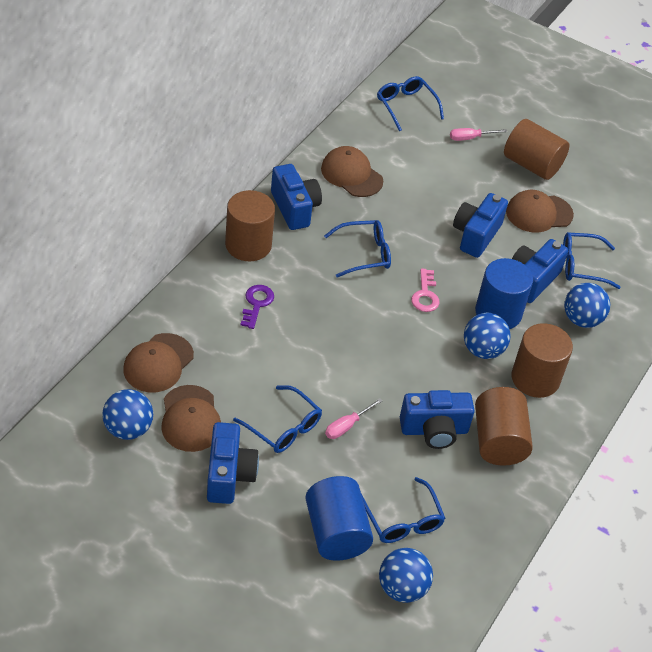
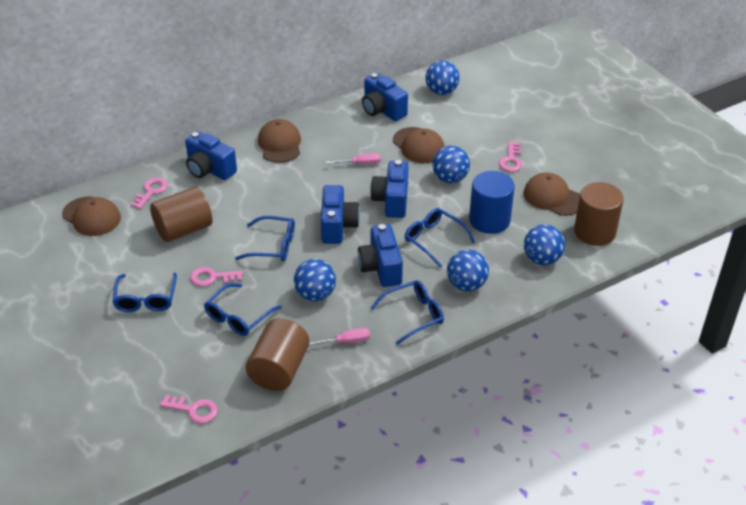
blue ball: 4 -> 5
blue cylinder: 2 -> 1
brown cylinder: 4 -> 3
pink key: 1 -> 4
purple key: 1 -> 0

